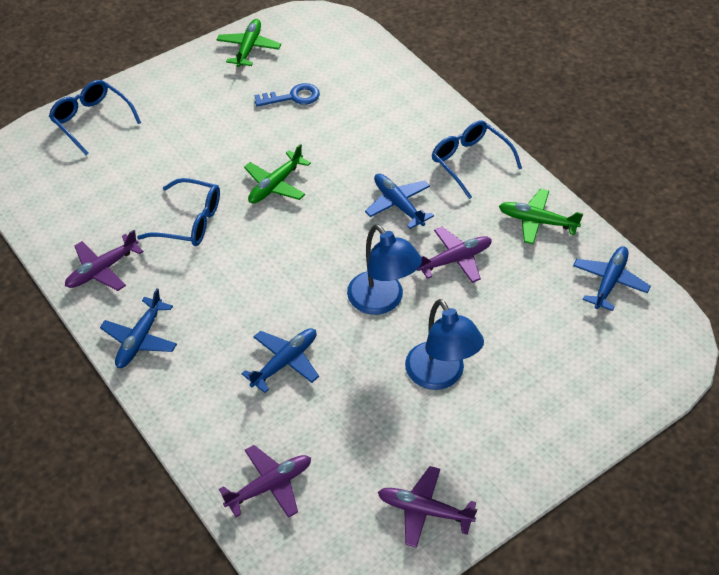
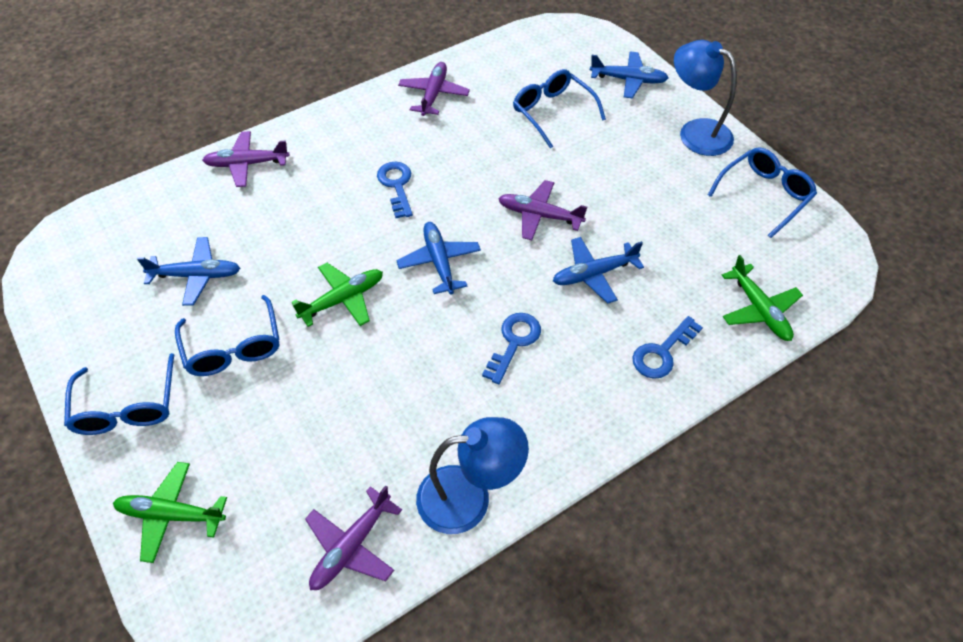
blue glasses: 3 -> 4
blue key: 1 -> 3

